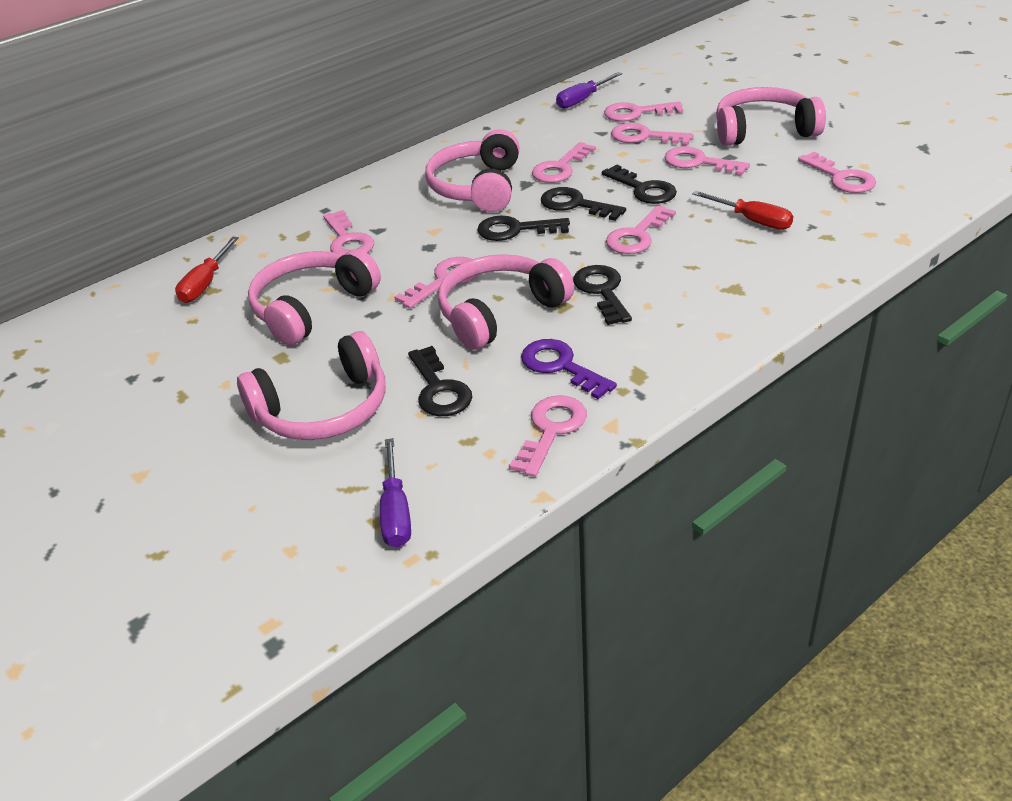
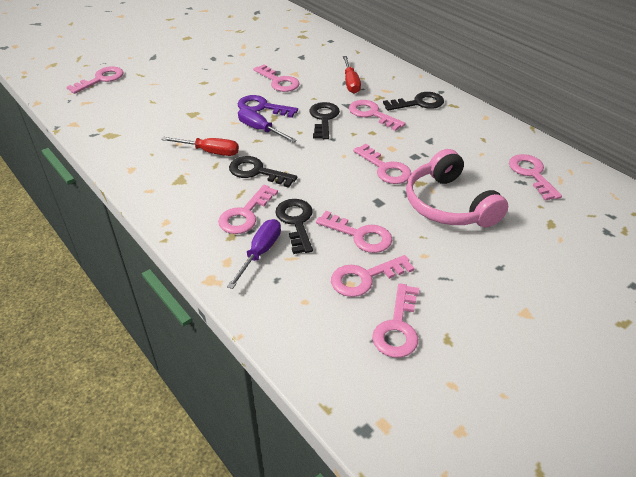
black key: 5 -> 4
pink headphones: 5 -> 1

